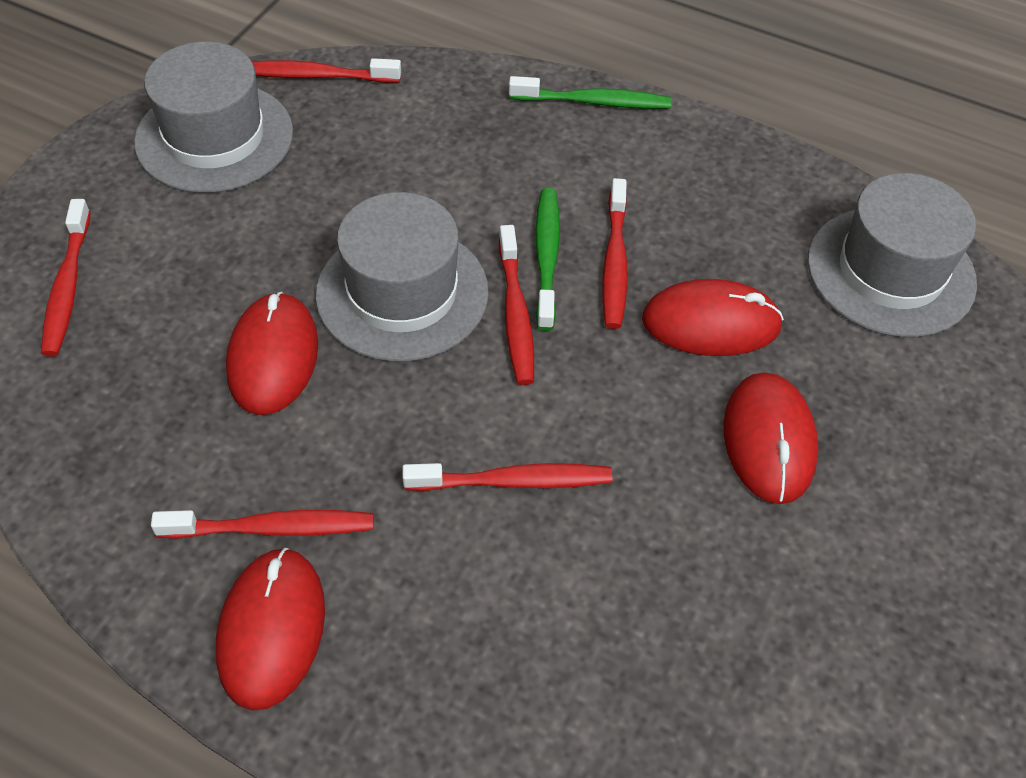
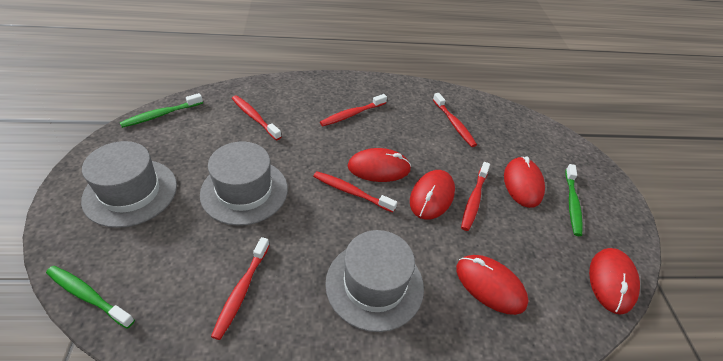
green toothbrush: 2 -> 3
red mouse: 4 -> 5

